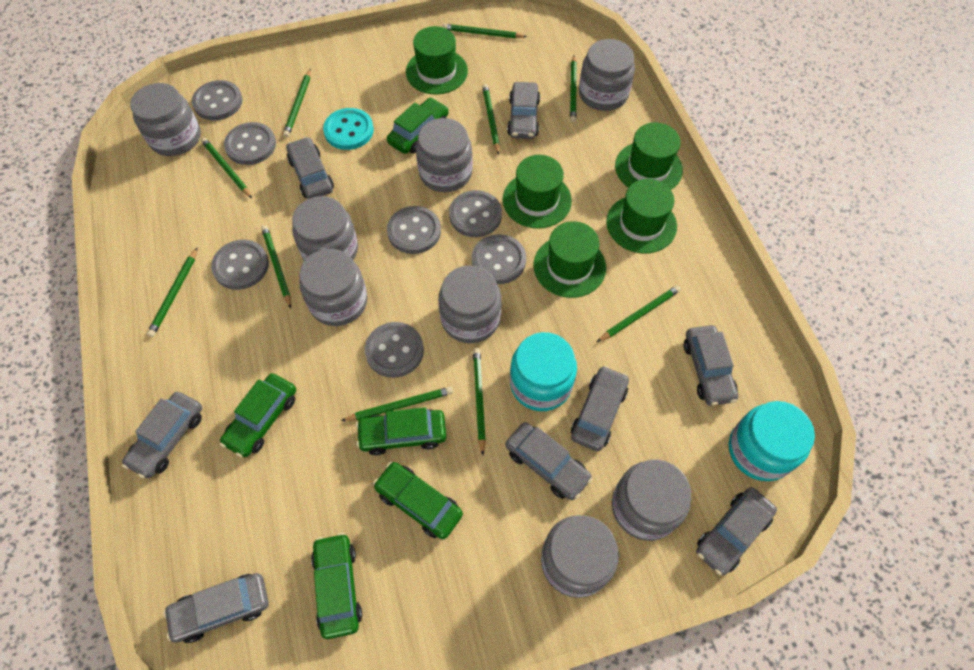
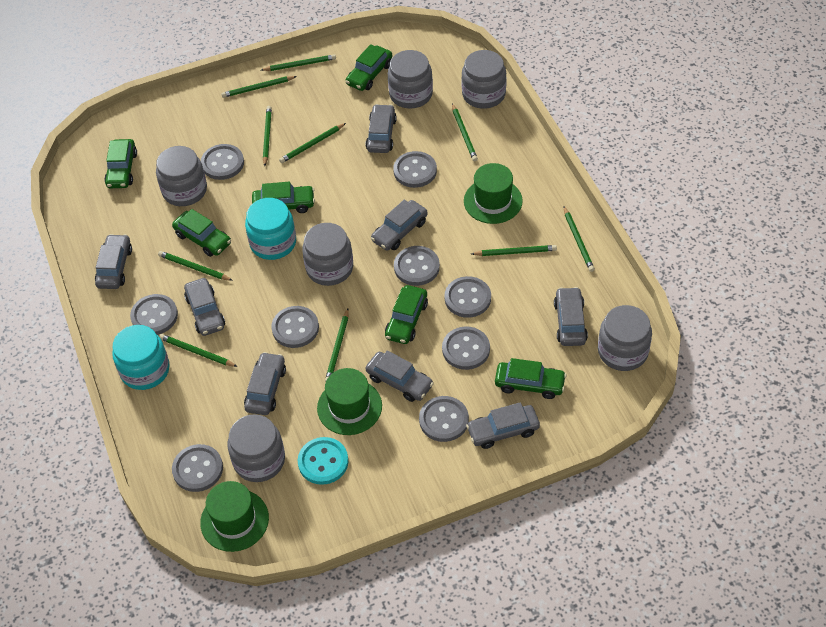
green car: 5 -> 6
green hat: 5 -> 3
grey button: 7 -> 9
grey jar: 8 -> 6

